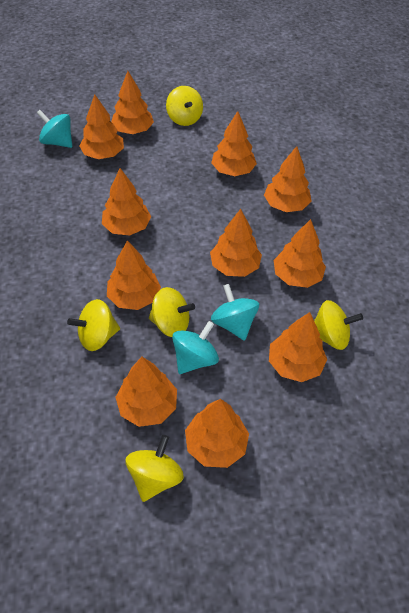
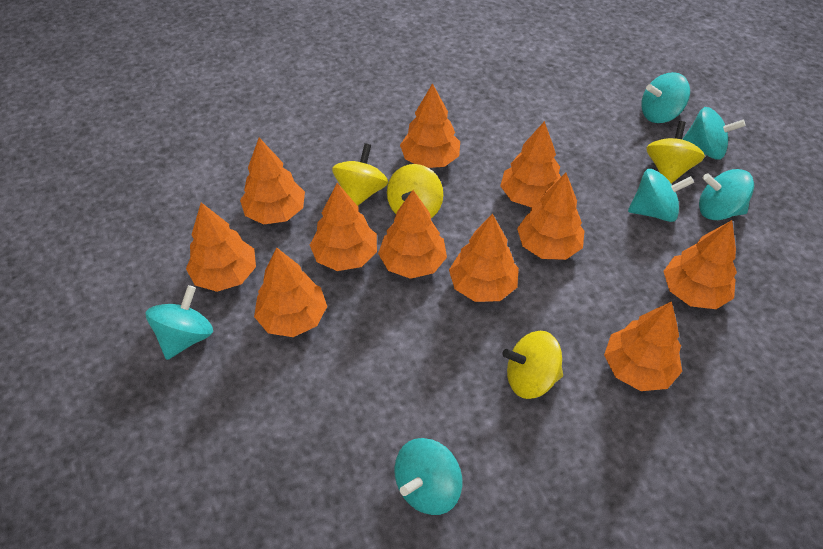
turquoise spinning top: 3 -> 6
yellow spinning top: 5 -> 4

